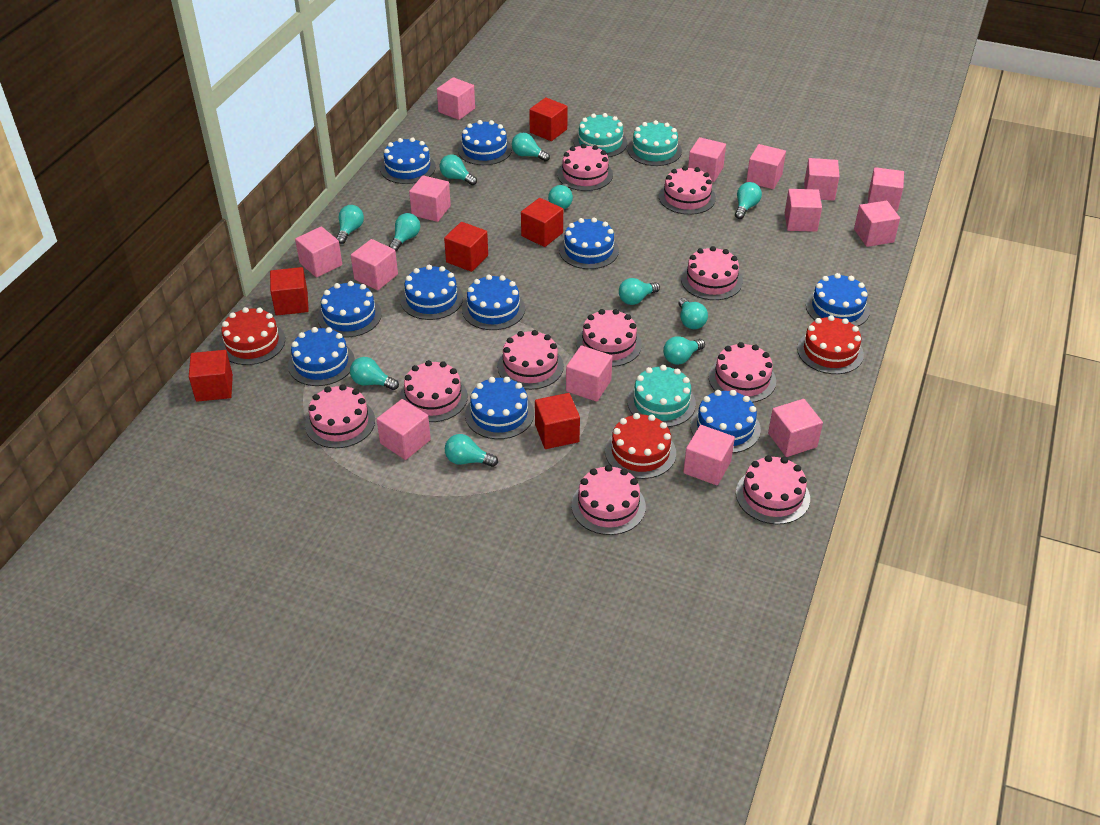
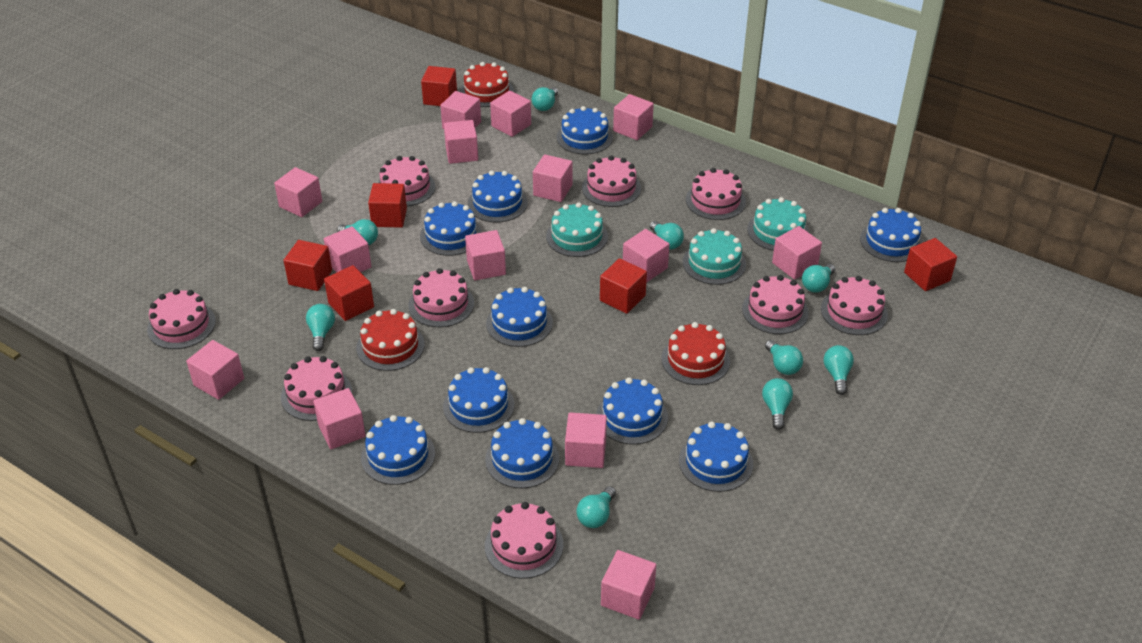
pink cake: 10 -> 9
turquoise light bulb: 11 -> 9

